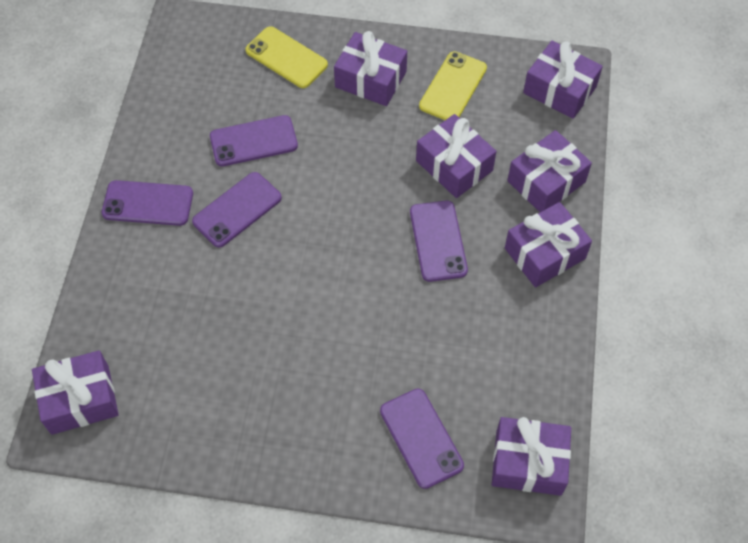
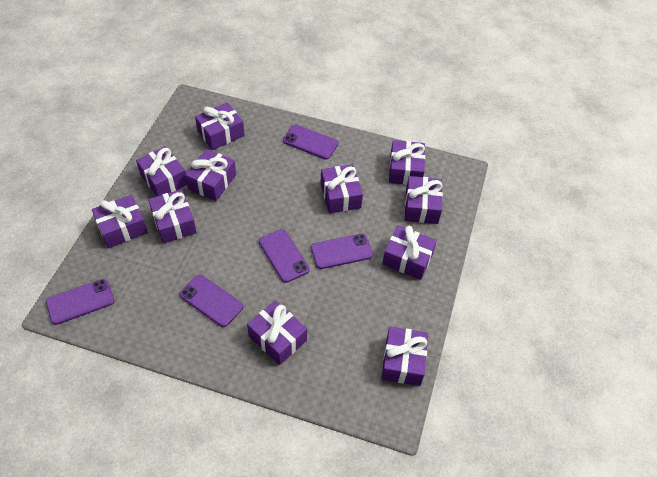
purple gift: 7 -> 11
yellow phone: 2 -> 0

